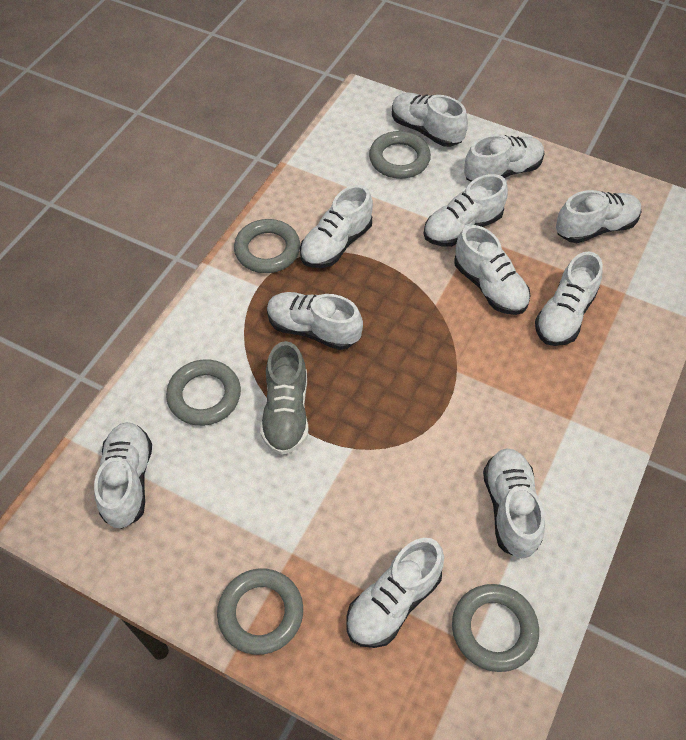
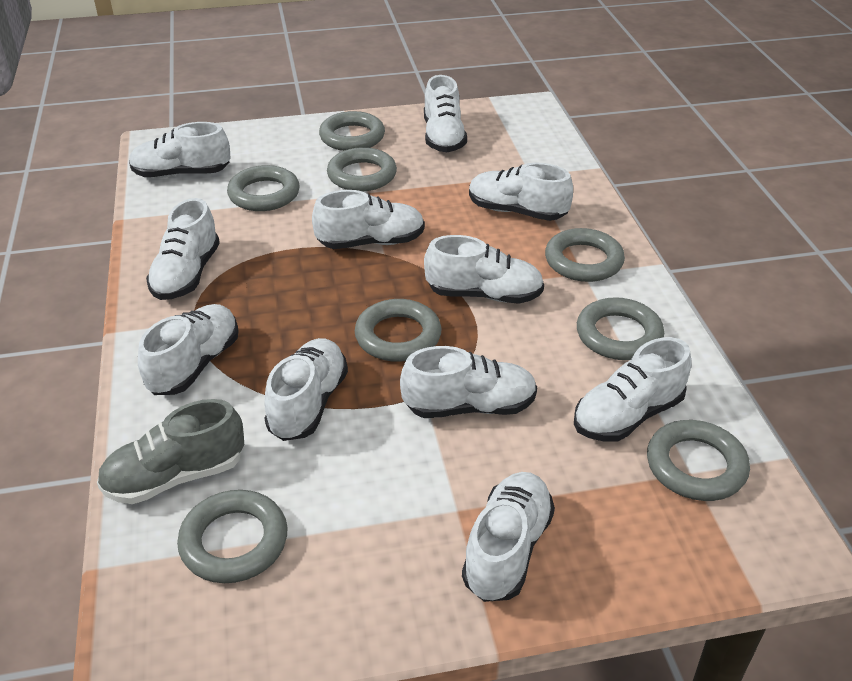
grey ring: 5 -> 8

